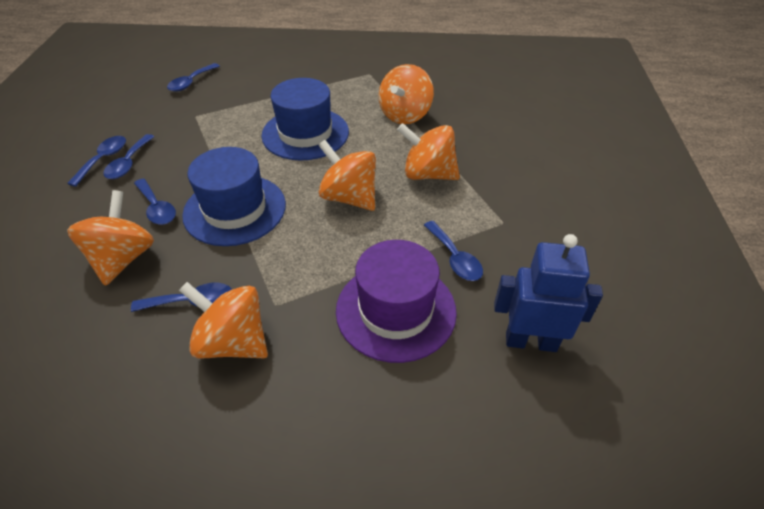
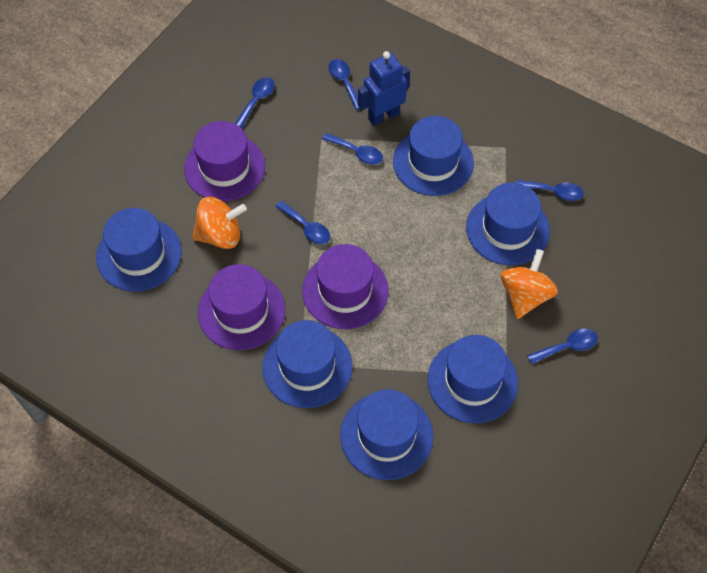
blue hat: 2 -> 6
orange spinning top: 5 -> 2
purple hat: 1 -> 3

